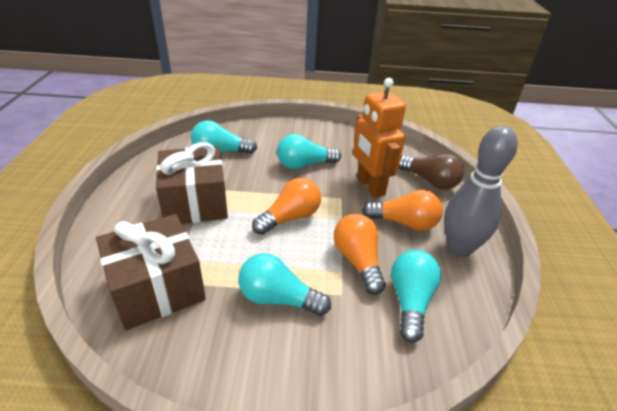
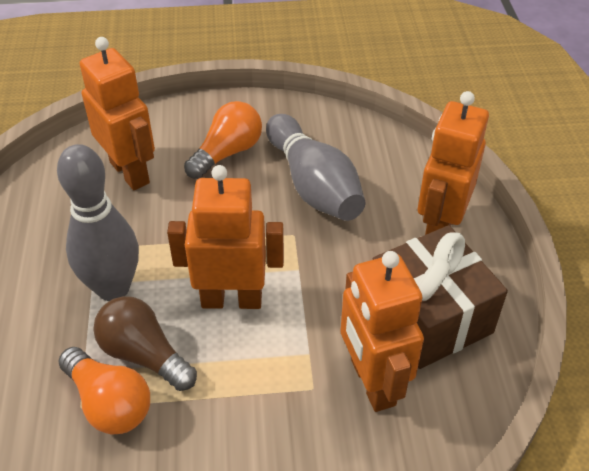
brown gift: 2 -> 1
grey bowling pin: 1 -> 2
orange light bulb: 3 -> 2
orange robot: 1 -> 4
turquoise light bulb: 4 -> 0

